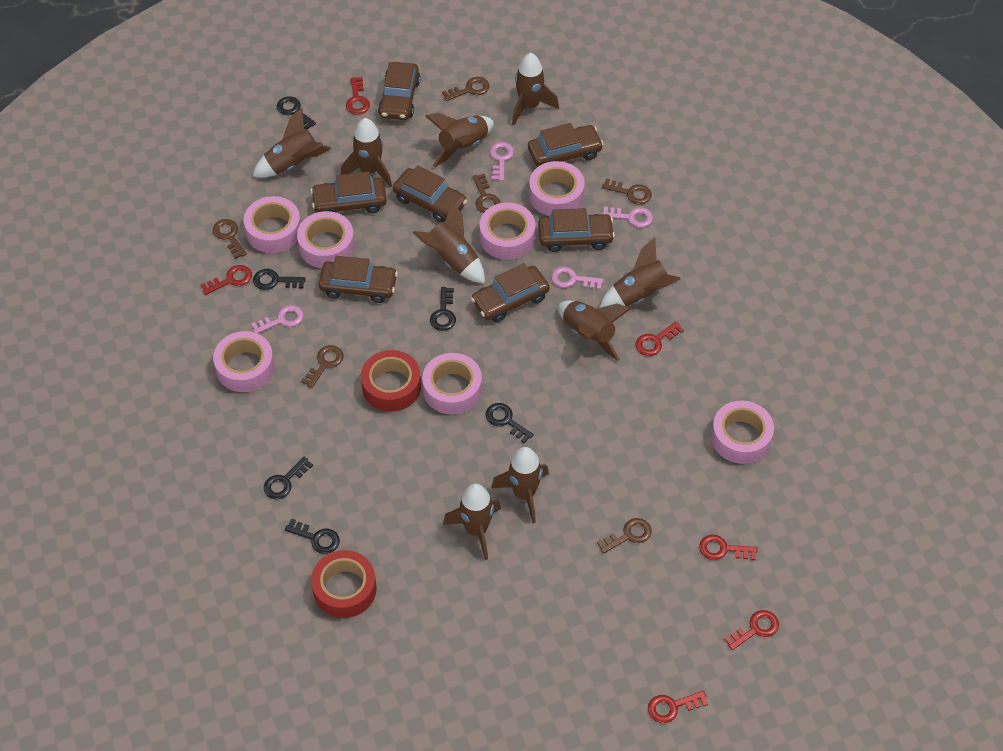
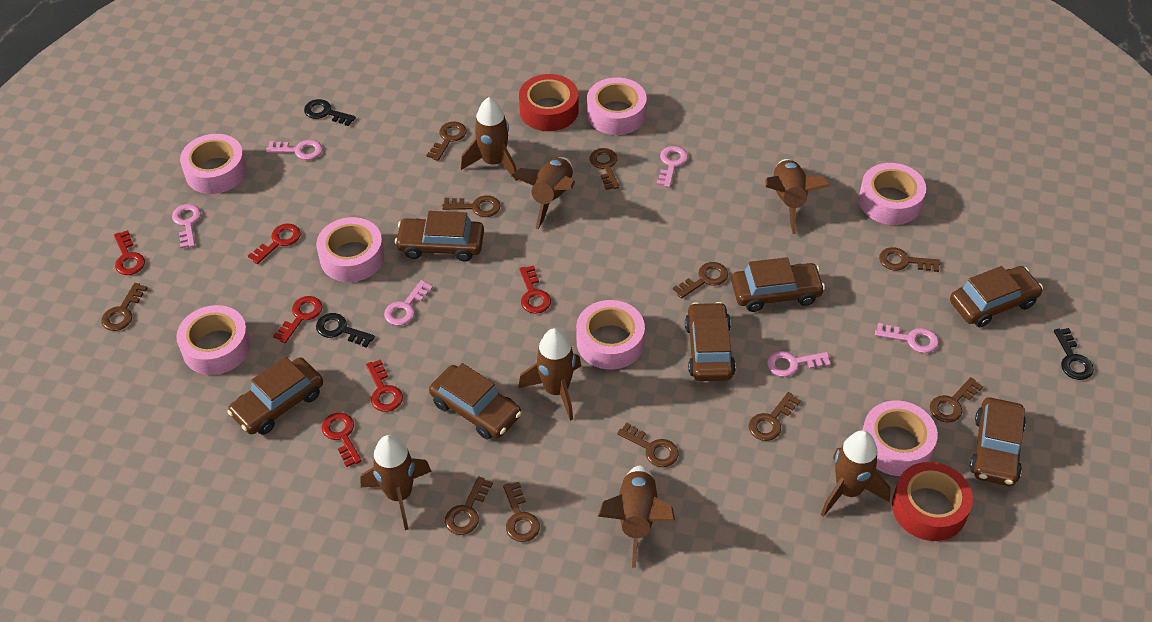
black key: 6 -> 3
brown key: 6 -> 11
brown rocket: 9 -> 7
pink key: 4 -> 6

